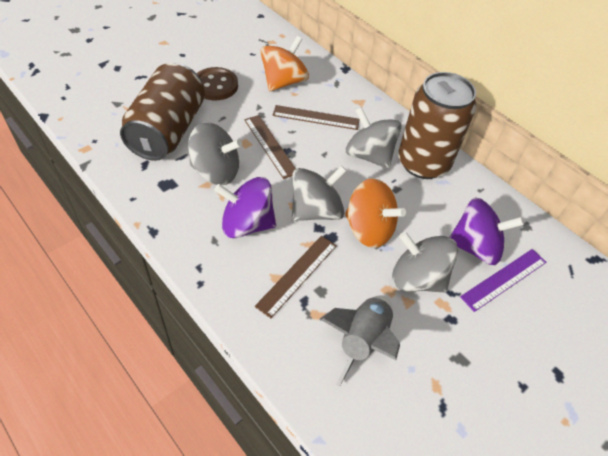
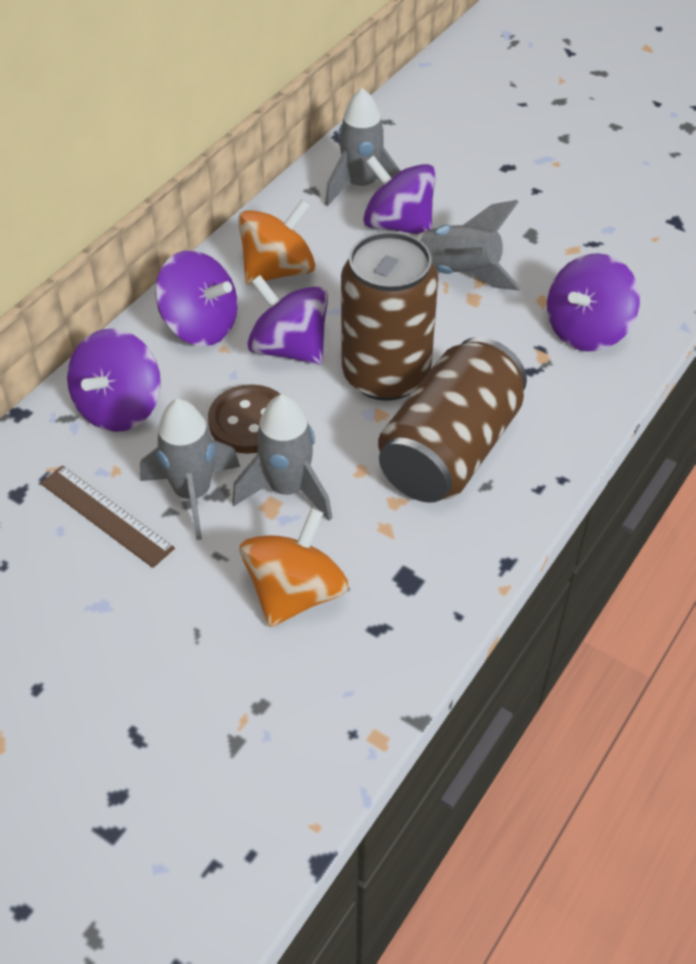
brown ruler: 3 -> 1
grey rocket: 1 -> 4
grey spinning top: 4 -> 0
purple ruler: 1 -> 0
purple spinning top: 2 -> 5

